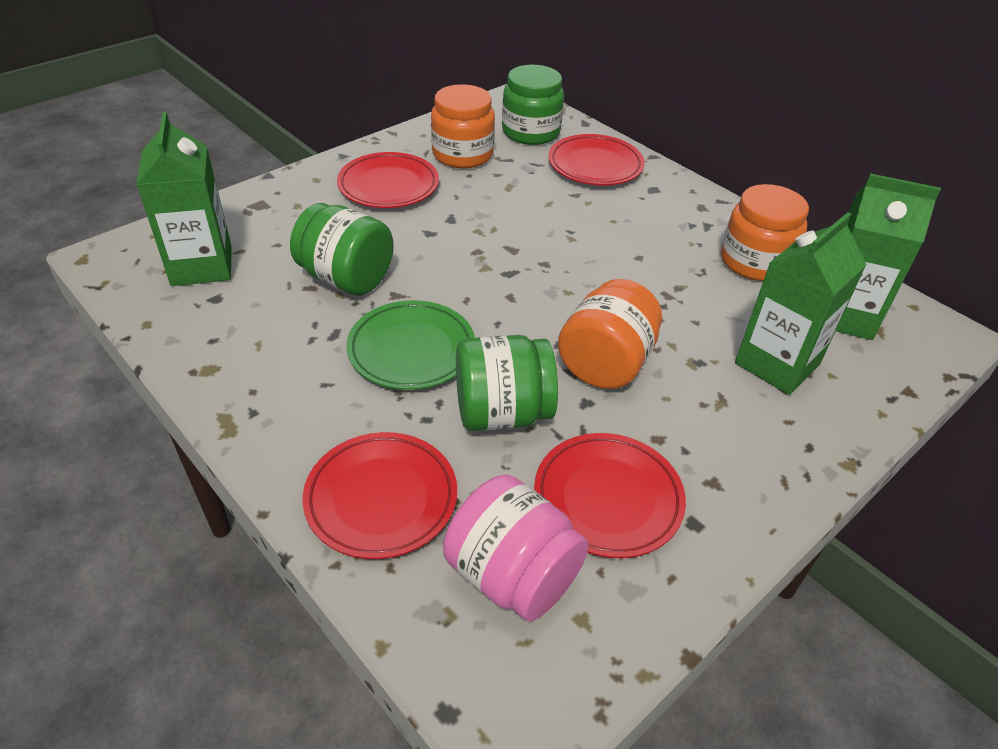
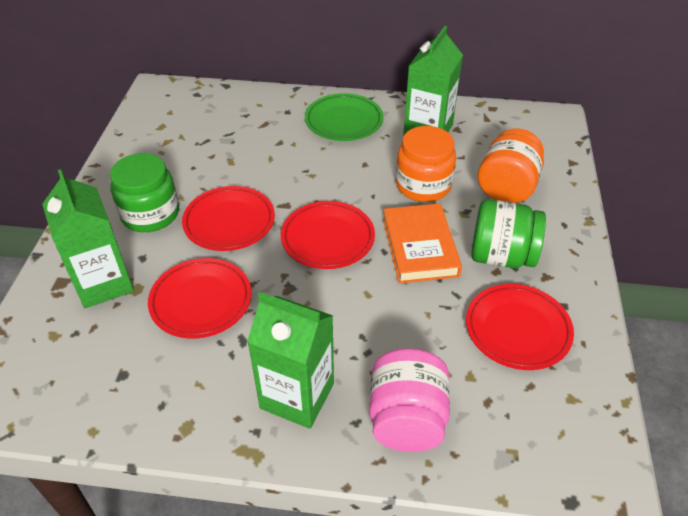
green jar: 3 -> 2
orange book: 0 -> 1
orange jar: 3 -> 2

